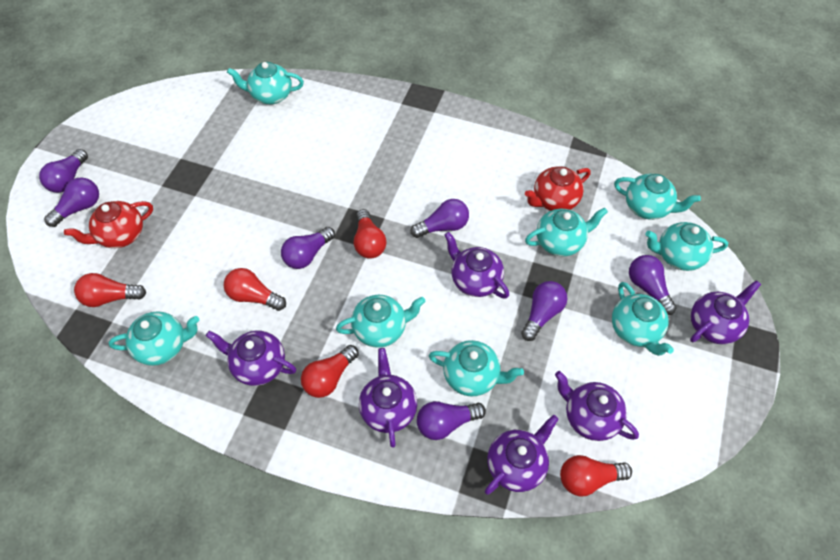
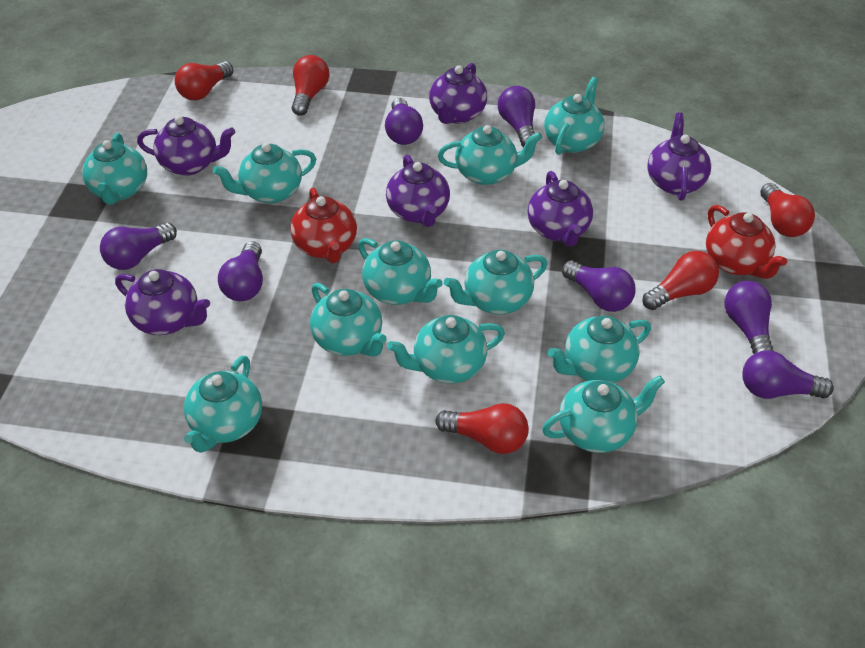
turquoise teapot: 8 -> 11

